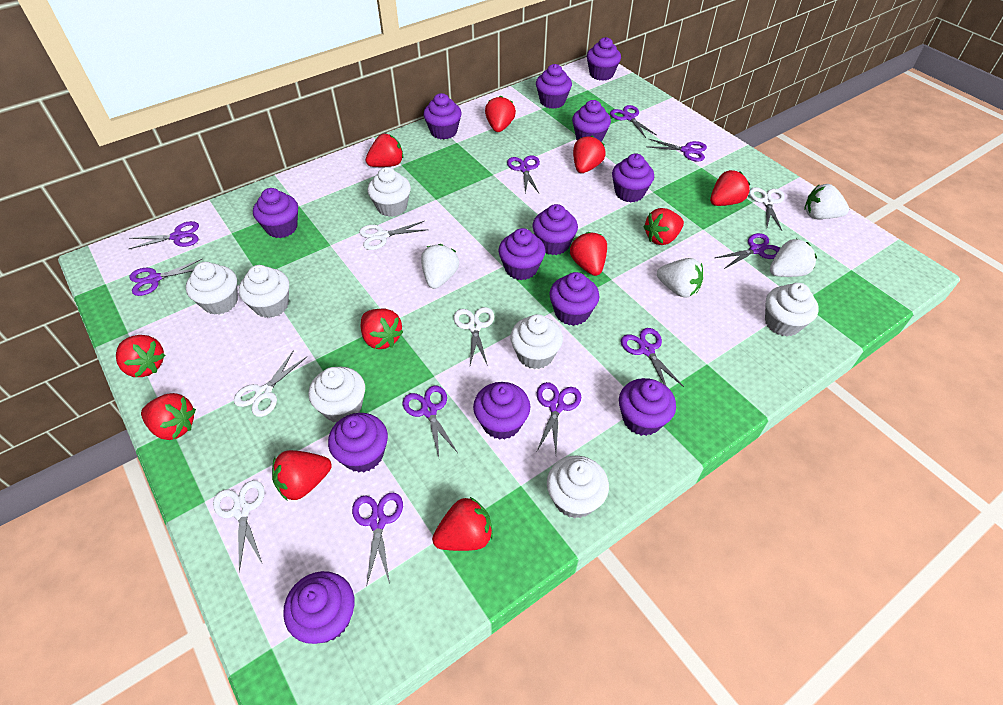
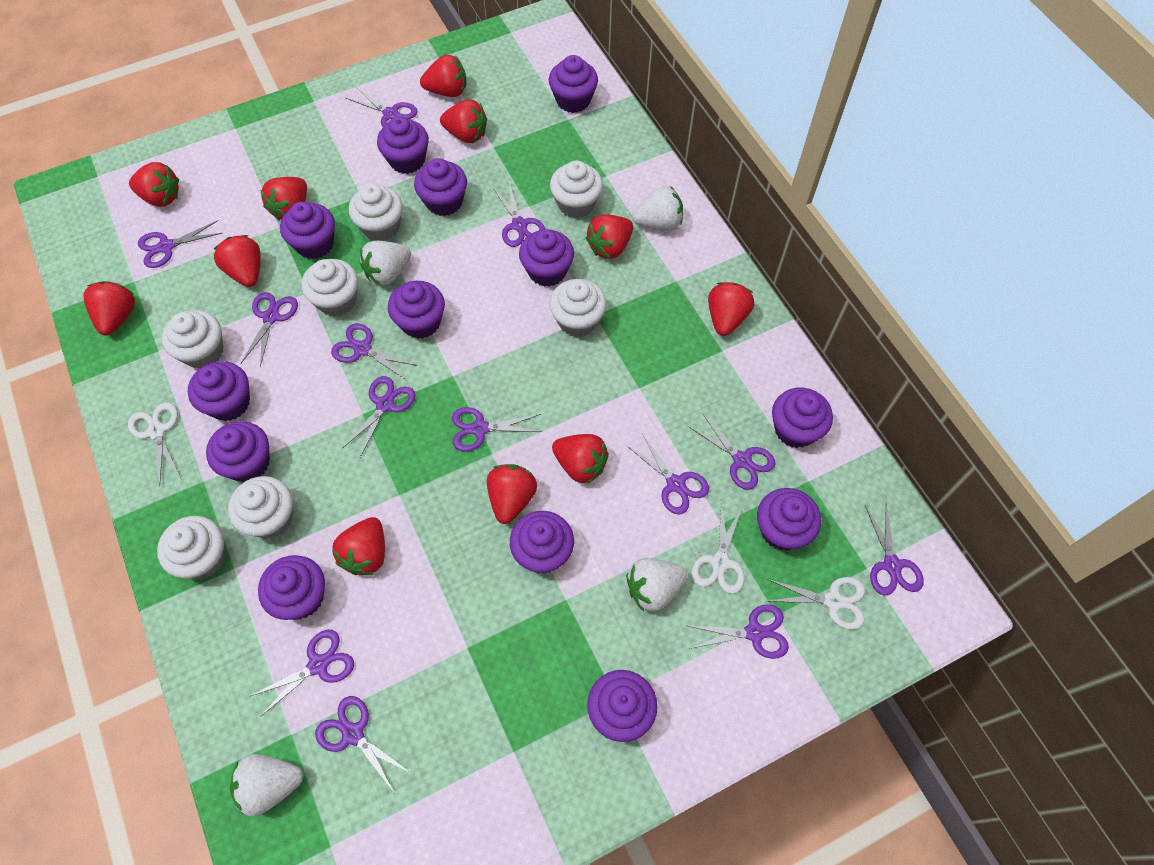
purple scissors: 10 -> 13
white scissors: 5 -> 3

